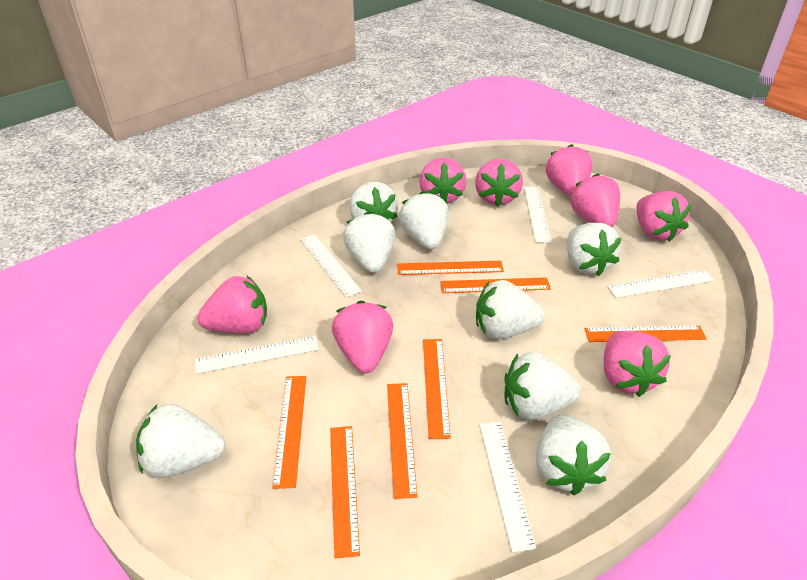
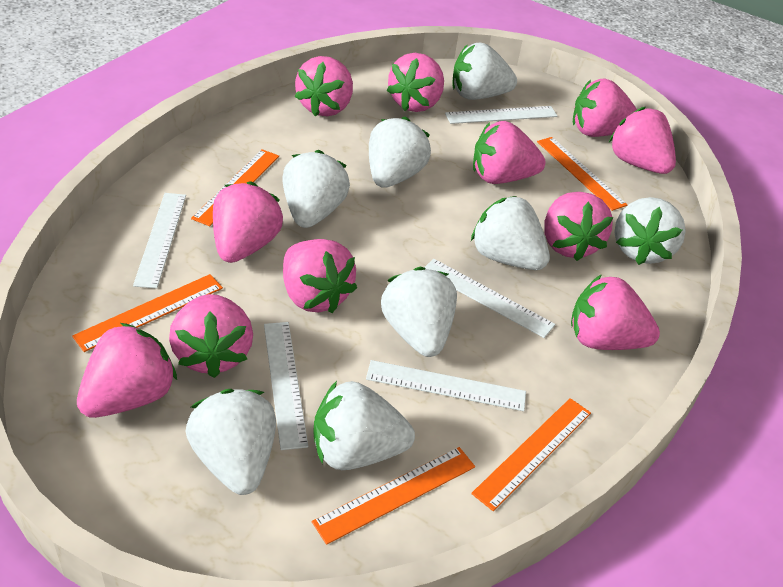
orange ruler: 7 -> 5
pink strawberry: 8 -> 11

